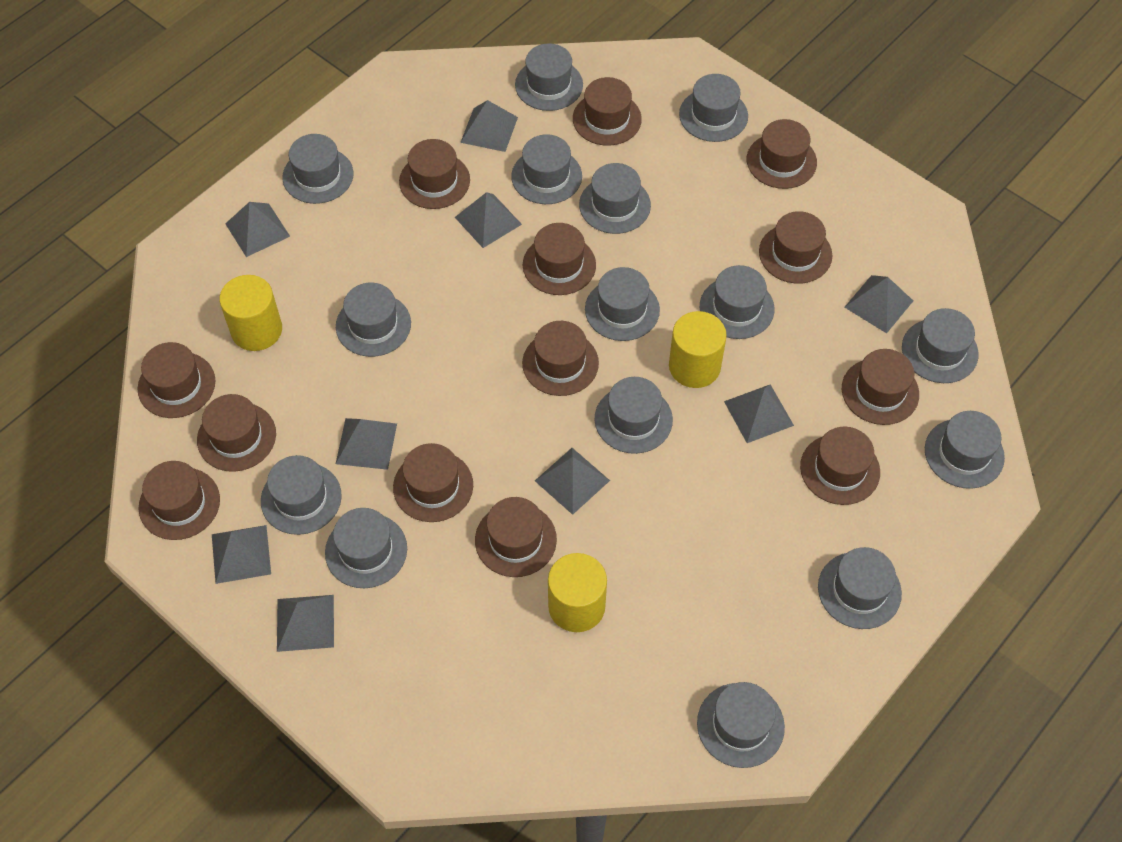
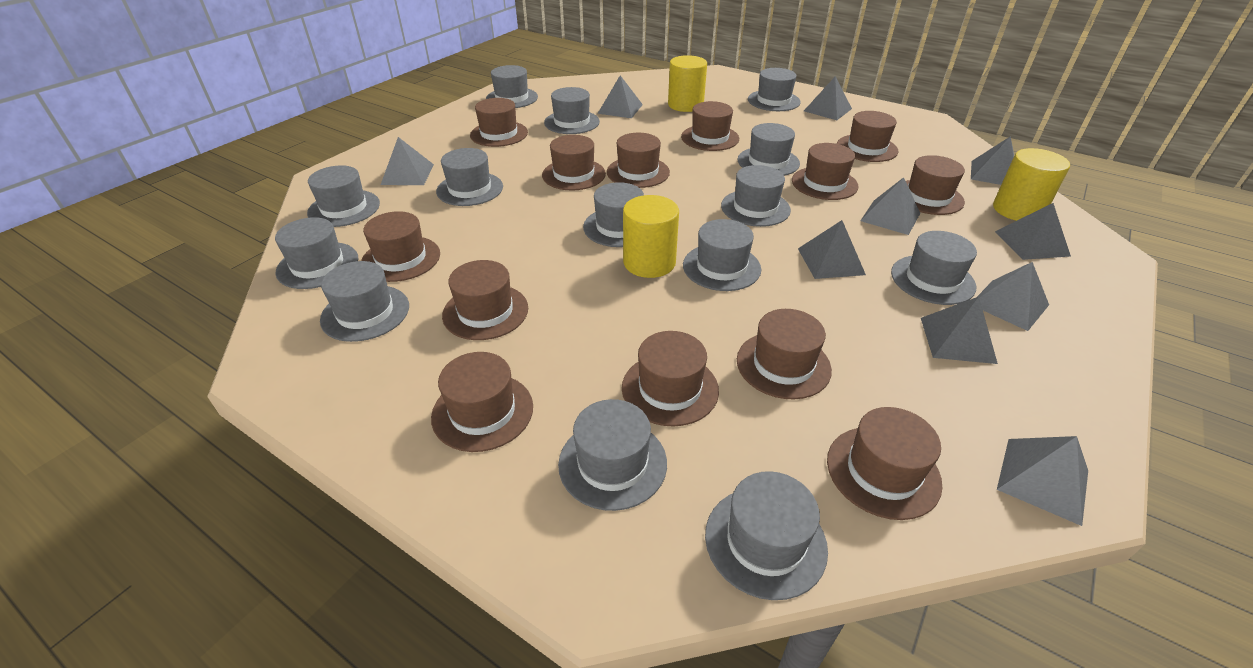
grey hat: 15 -> 14
grey pyramid: 9 -> 10

